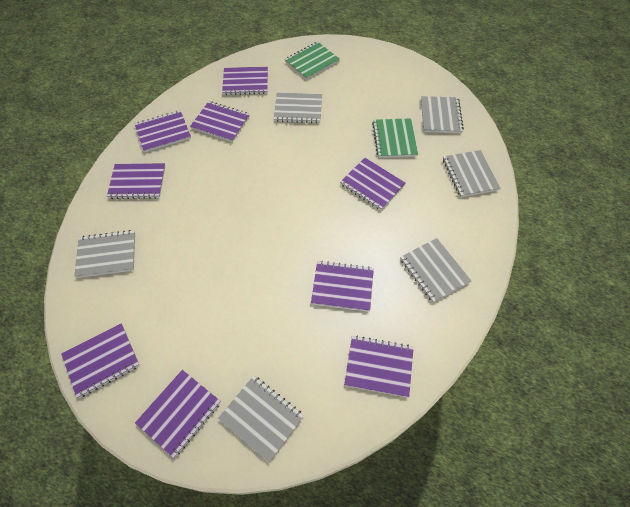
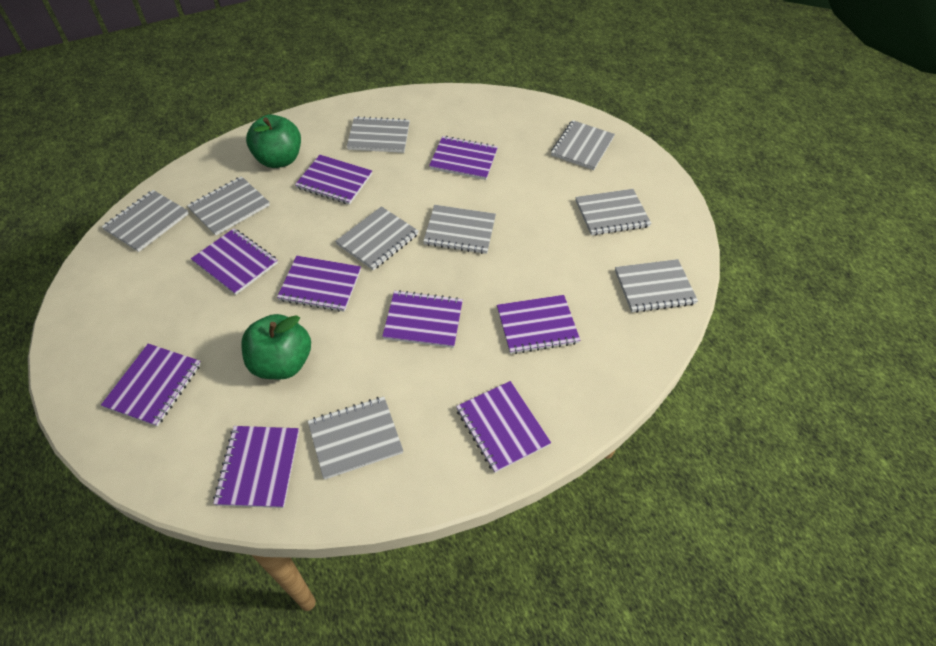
green apple: 0 -> 2
green notebook: 2 -> 0
grey notebook: 6 -> 9

